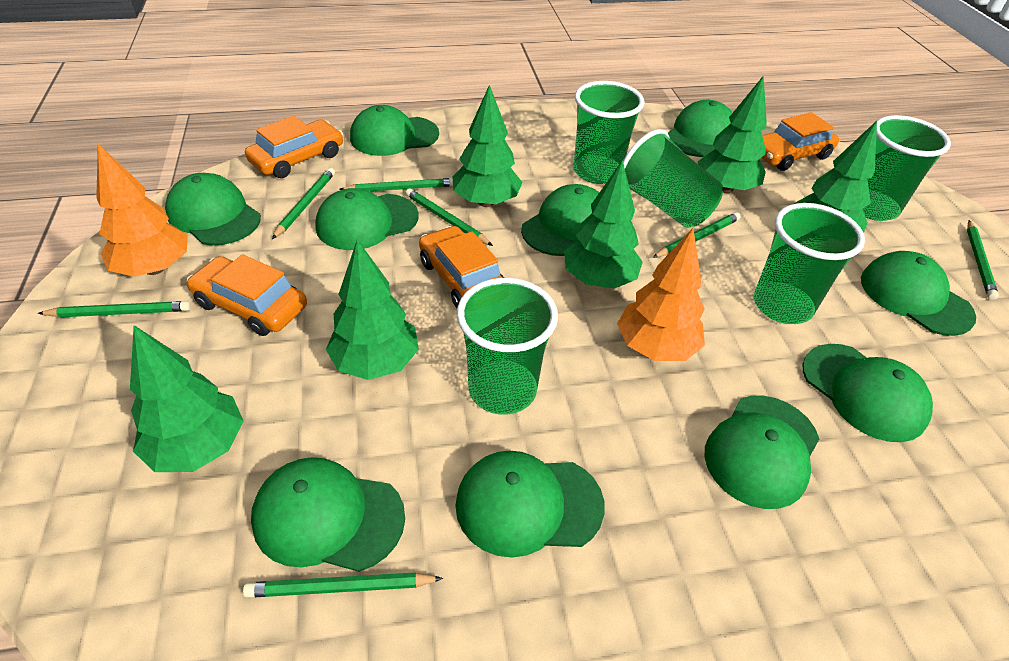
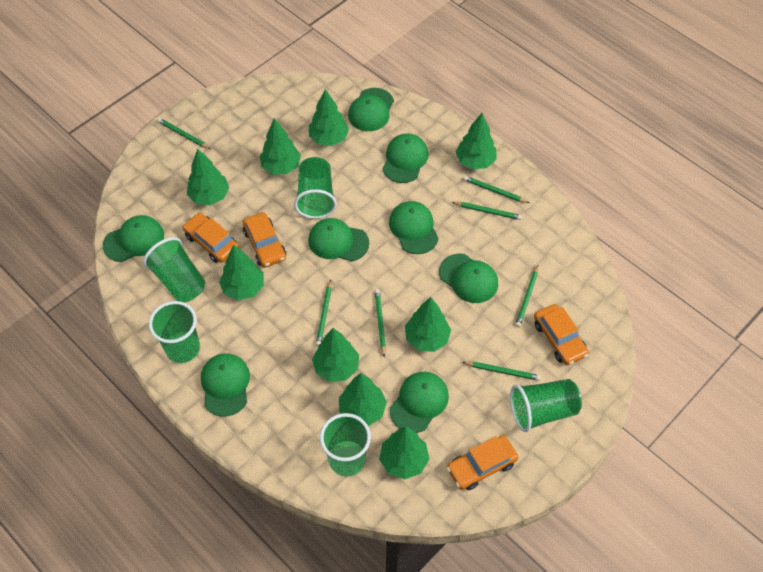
green cap: 10 -> 8
green tree: 6 -> 9
orange tree: 2 -> 0

